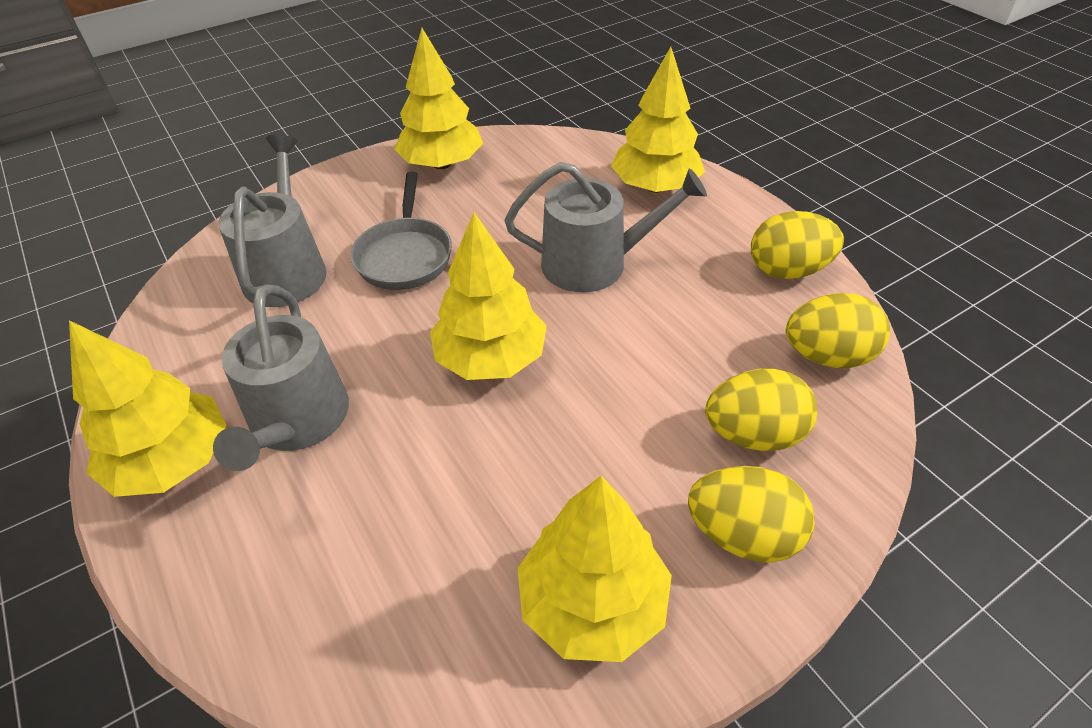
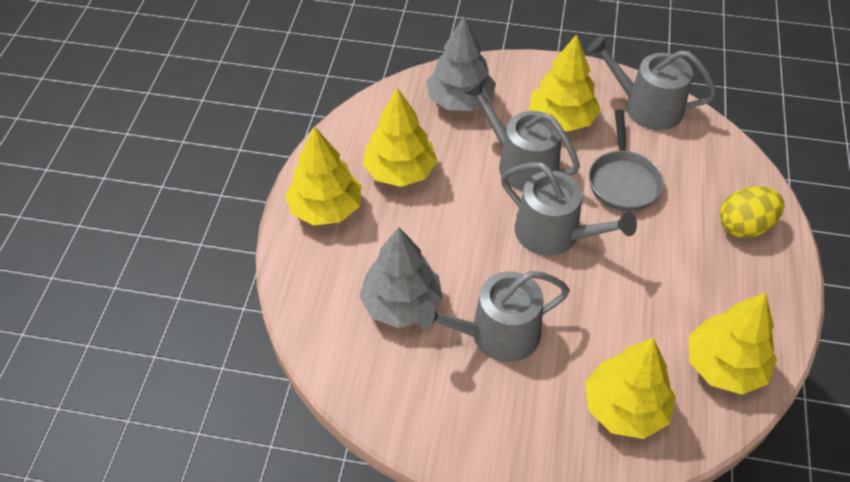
grey tree: 0 -> 2
grey watering can: 3 -> 4
yellow egg: 4 -> 1

